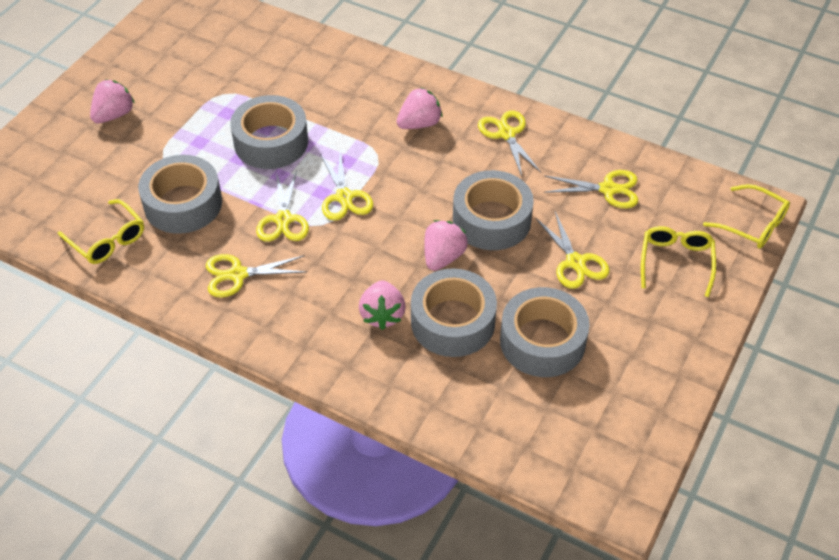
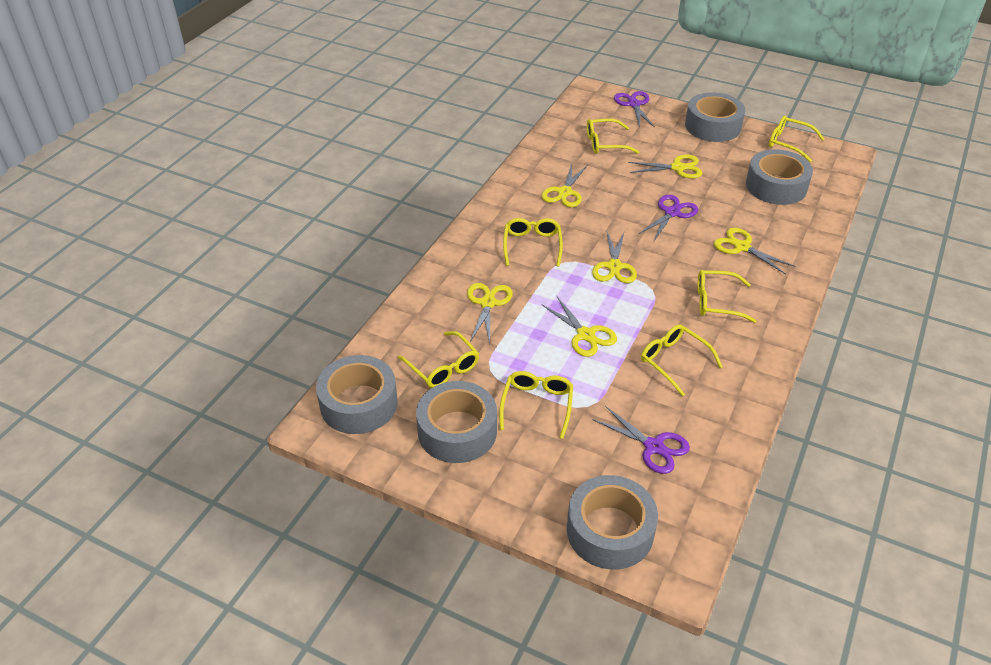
pink strawberry: 4 -> 0
purple scissors: 0 -> 3
yellow glasses: 3 -> 7

